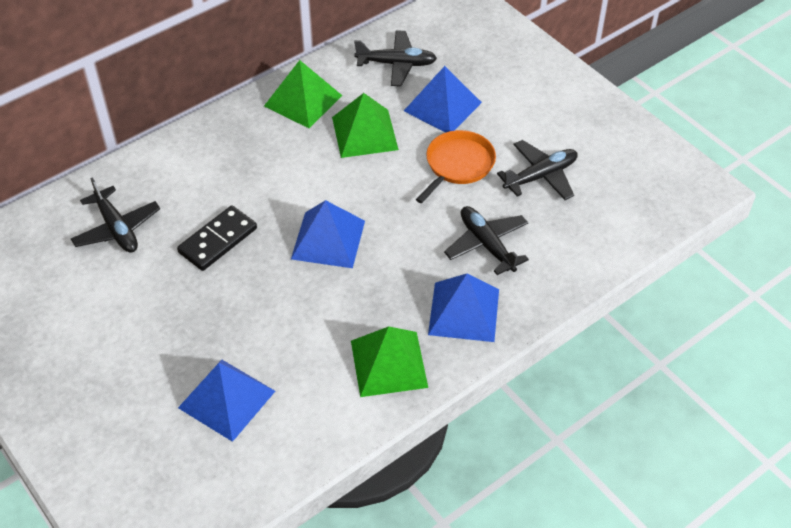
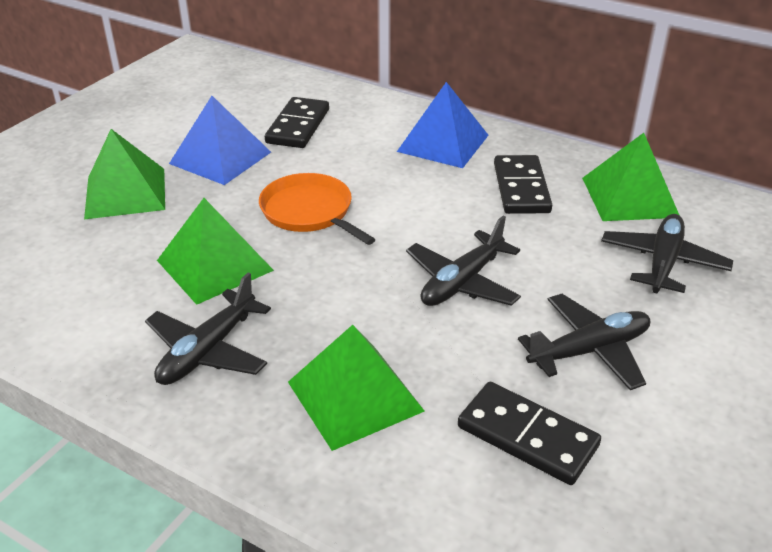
black domino: 1 -> 3
blue pyramid: 4 -> 2
green pyramid: 3 -> 4

